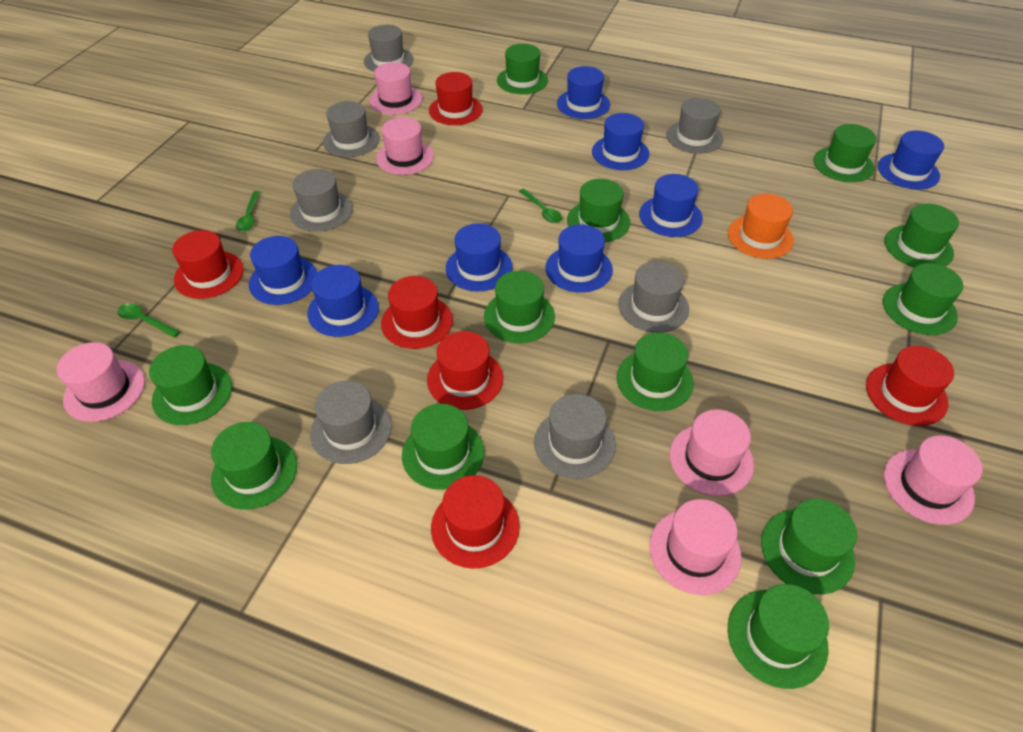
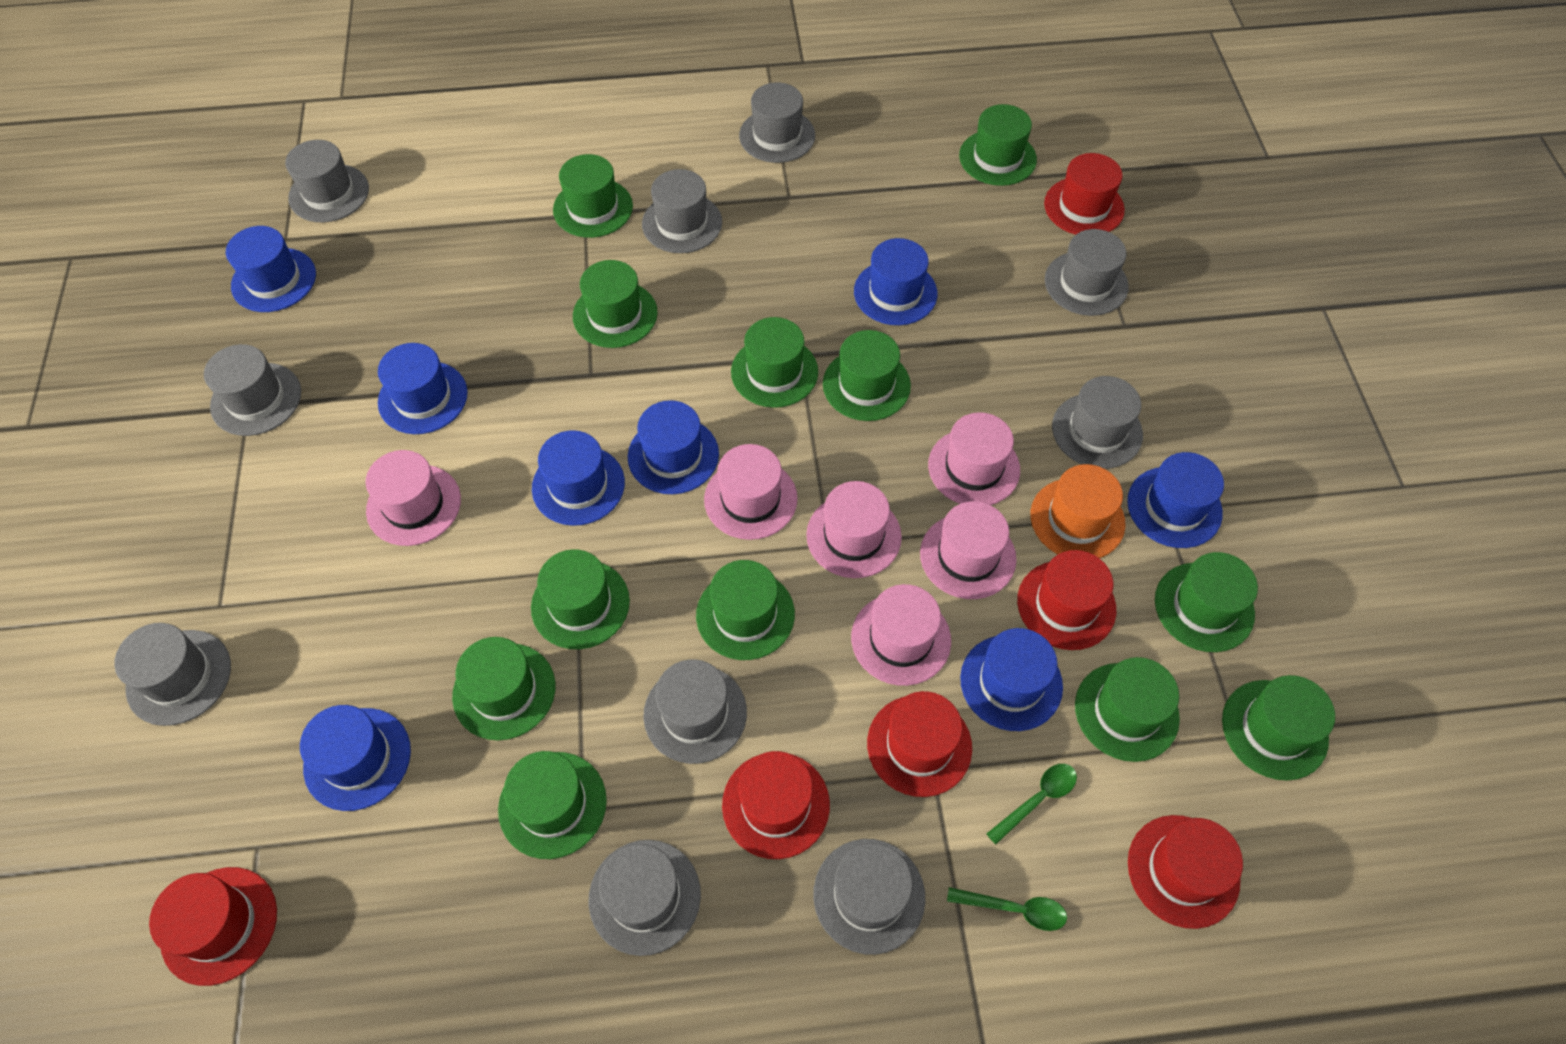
green spoon: 3 -> 2
grey hat: 7 -> 10

